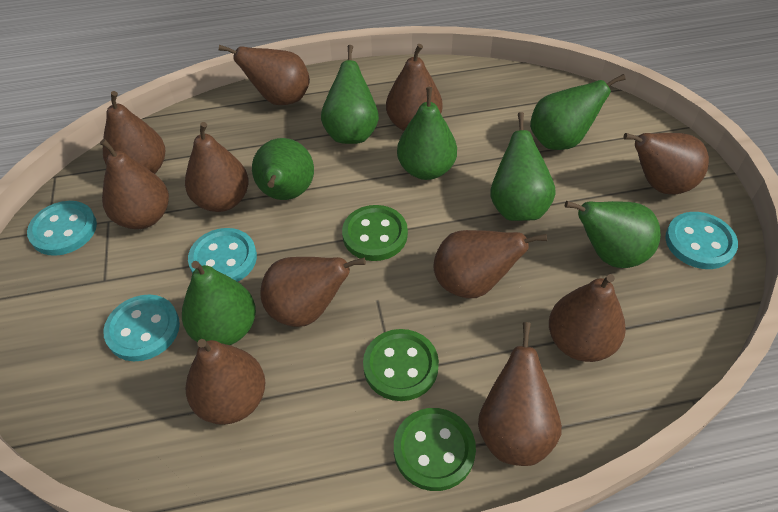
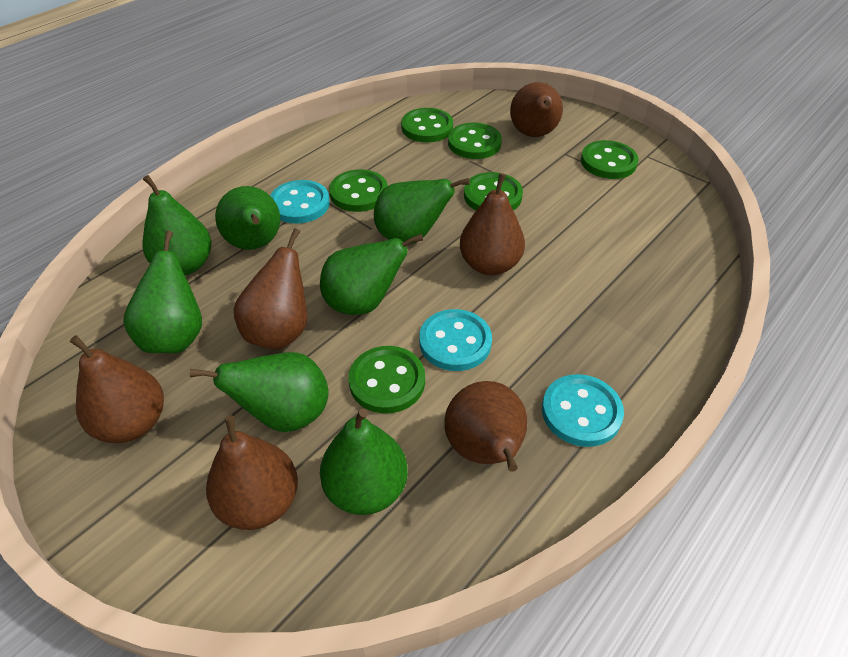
brown pear: 11 -> 6
green button: 3 -> 6
turquoise button: 4 -> 3

